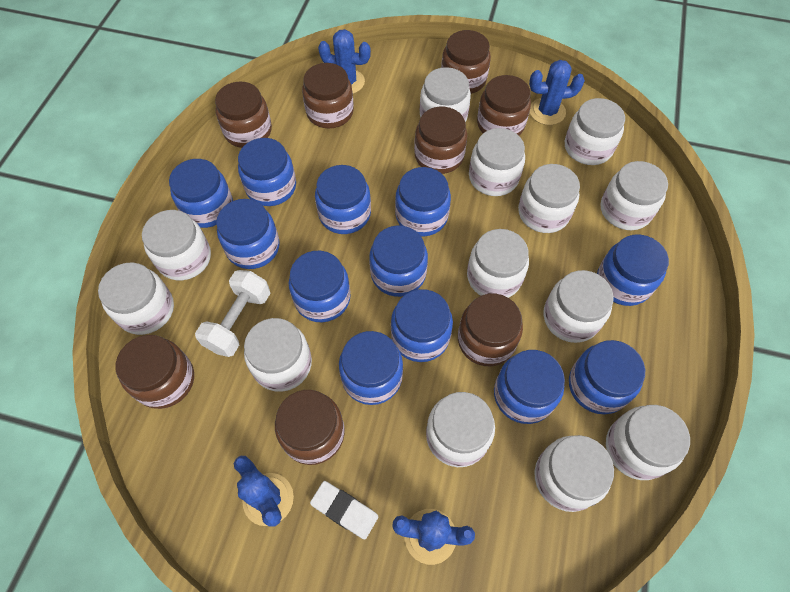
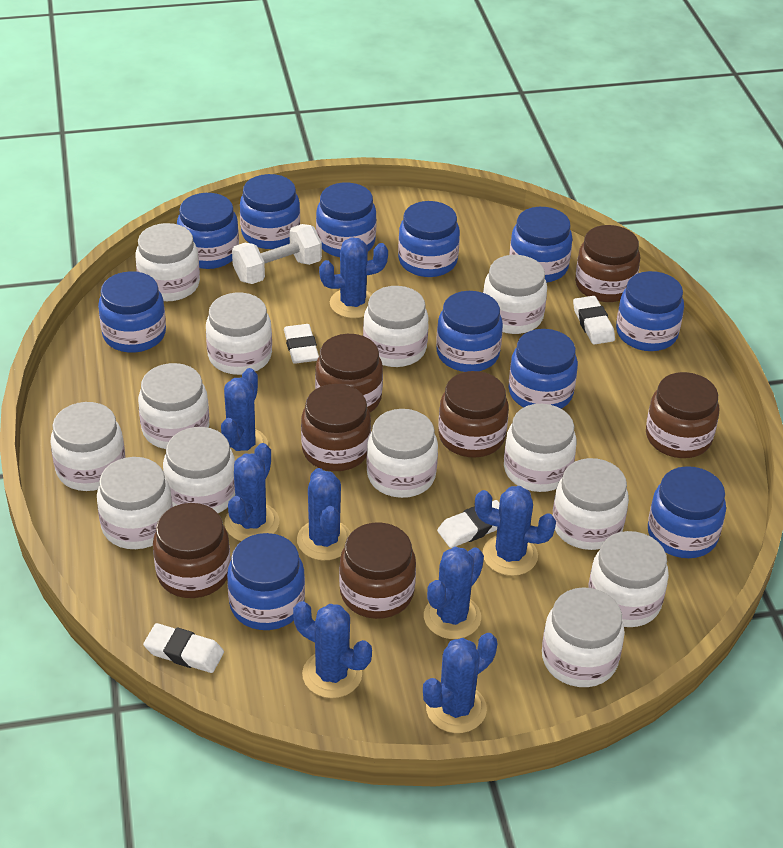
blue cactus: 4 -> 8
blue jar: 12 -> 11
brown jar: 8 -> 7
white eraser: 1 -> 4

